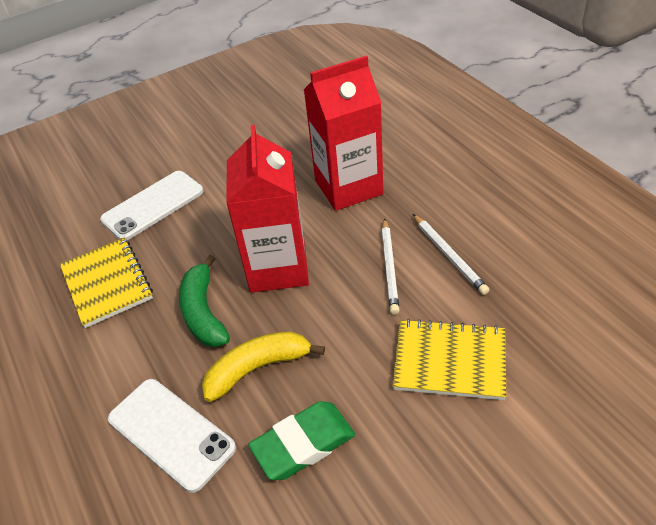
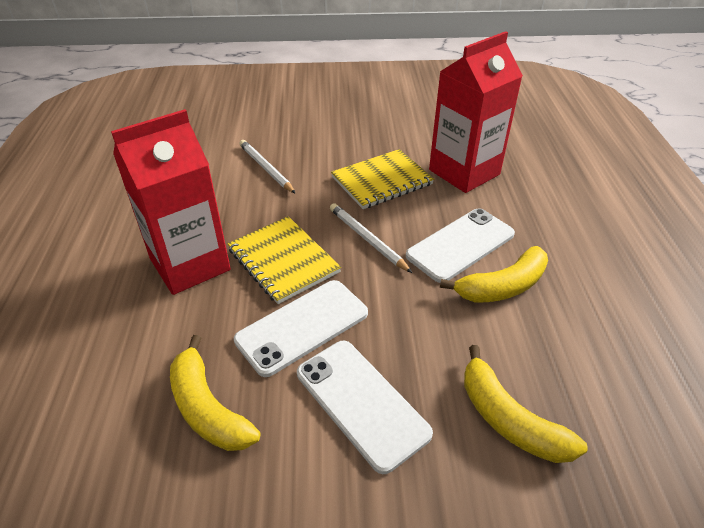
green banana: 1 -> 0
green eraser: 1 -> 0
white phone: 2 -> 3
yellow banana: 1 -> 3

